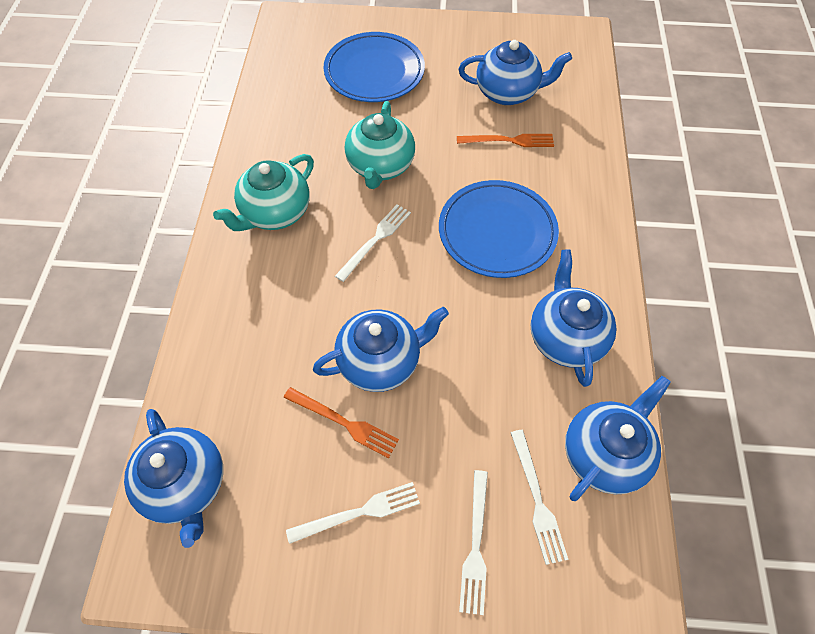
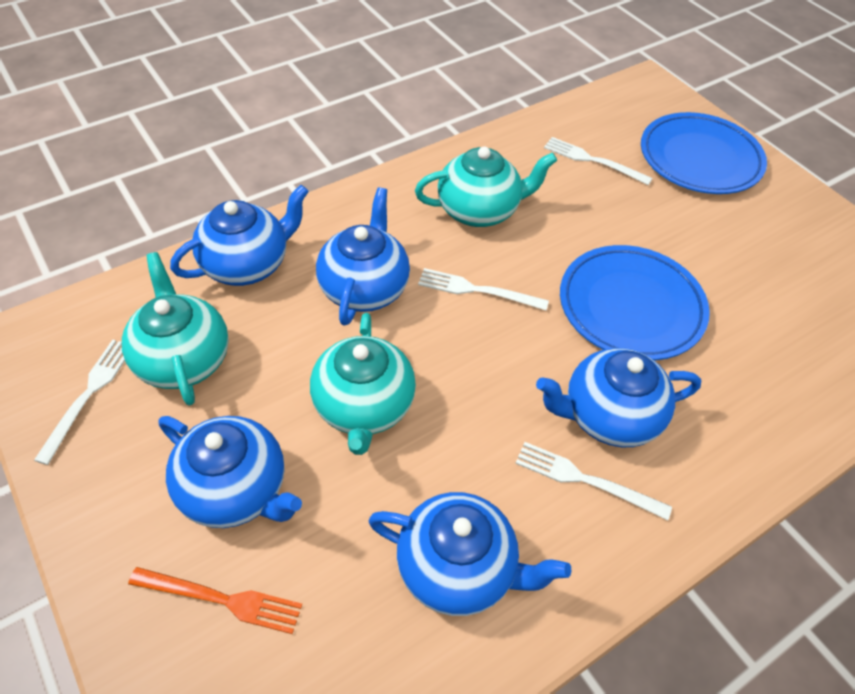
orange fork: 2 -> 1
turquoise teapot: 2 -> 3

